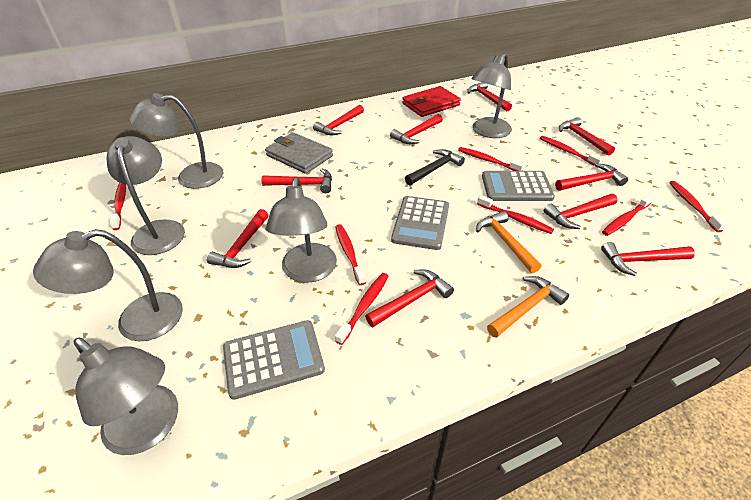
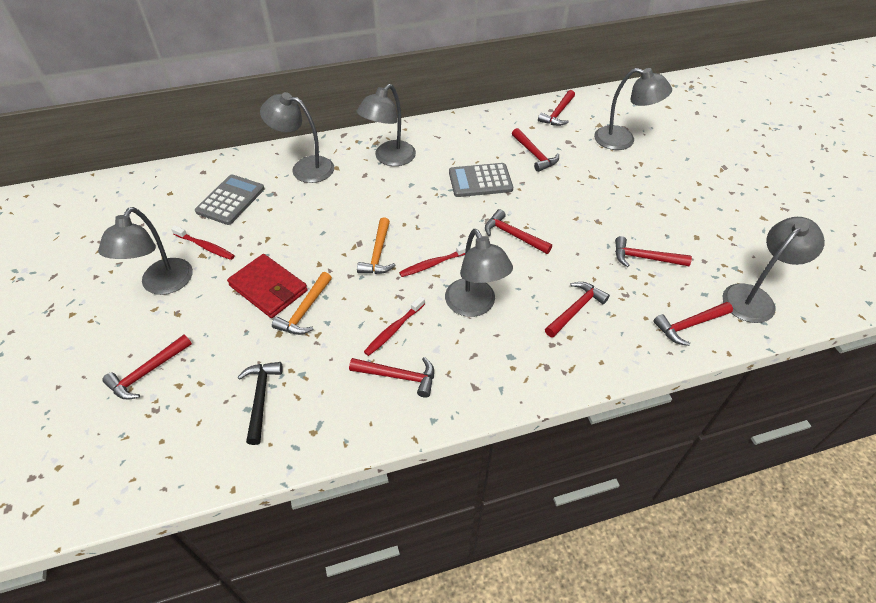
grey calculator: 3 -> 2
grey wallet: 1 -> 0
red hammer: 10 -> 8
red toothbrush: 8 -> 3

